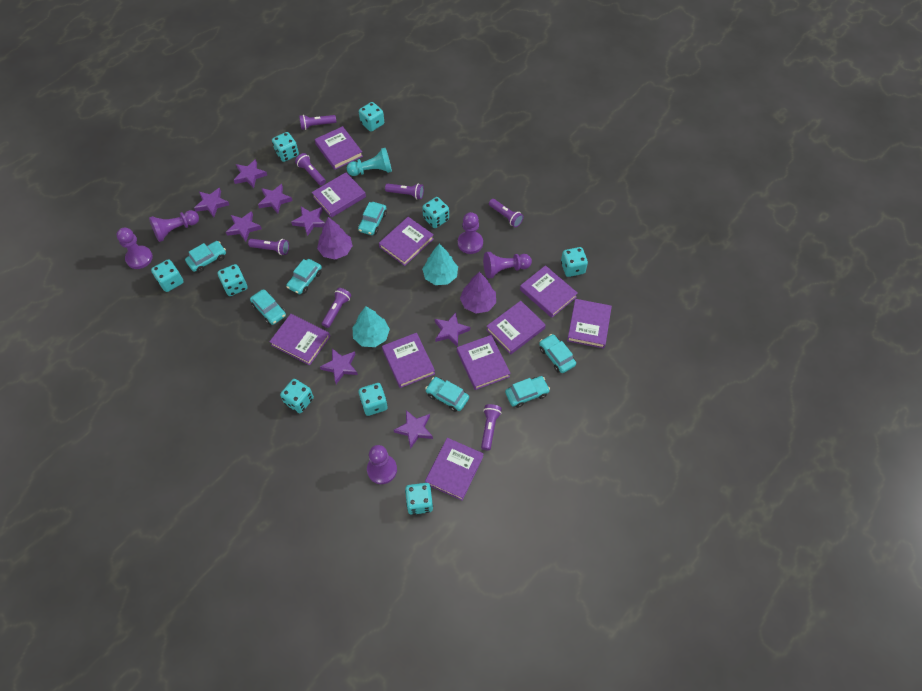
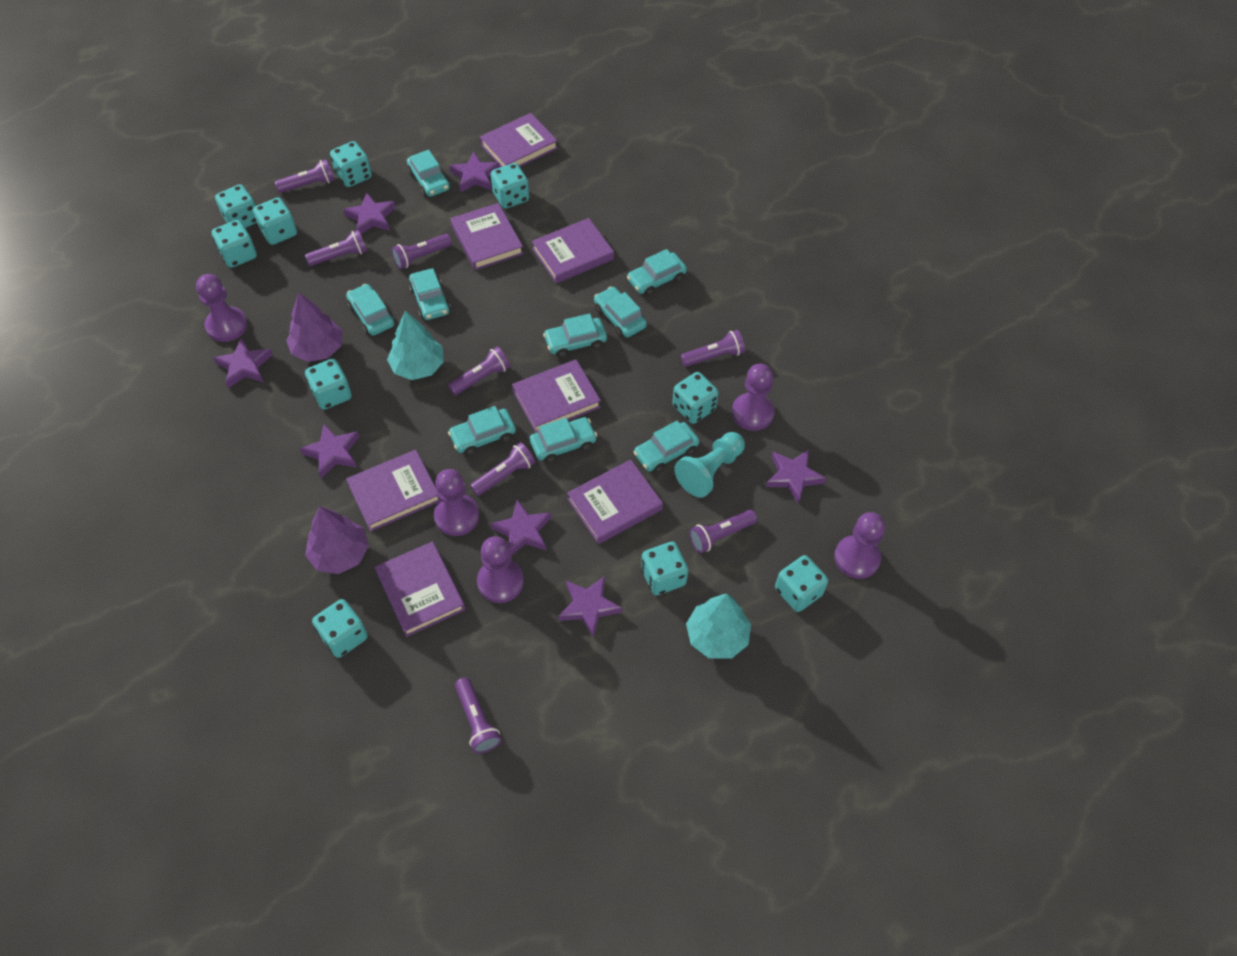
purple book: 10 -> 7
purple flashlight: 7 -> 8
purple star: 8 -> 7
turquoise car: 7 -> 9
turquoise dice: 9 -> 10

